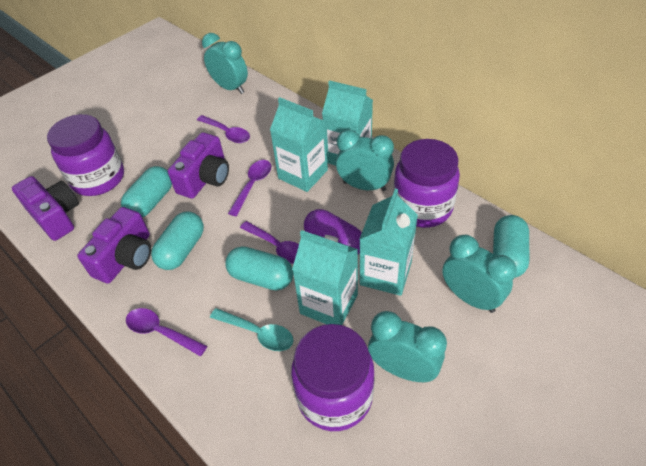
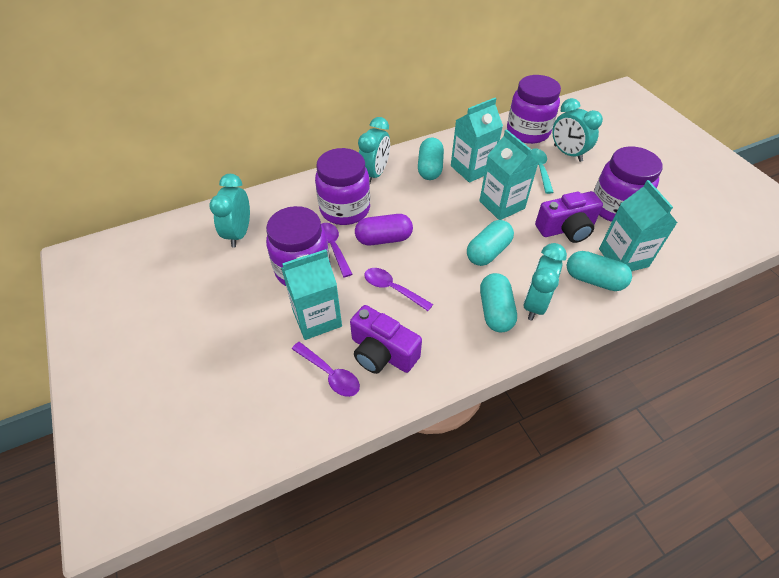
purple camera: 3 -> 2
purple jar: 3 -> 4
purple spoon: 4 -> 3

